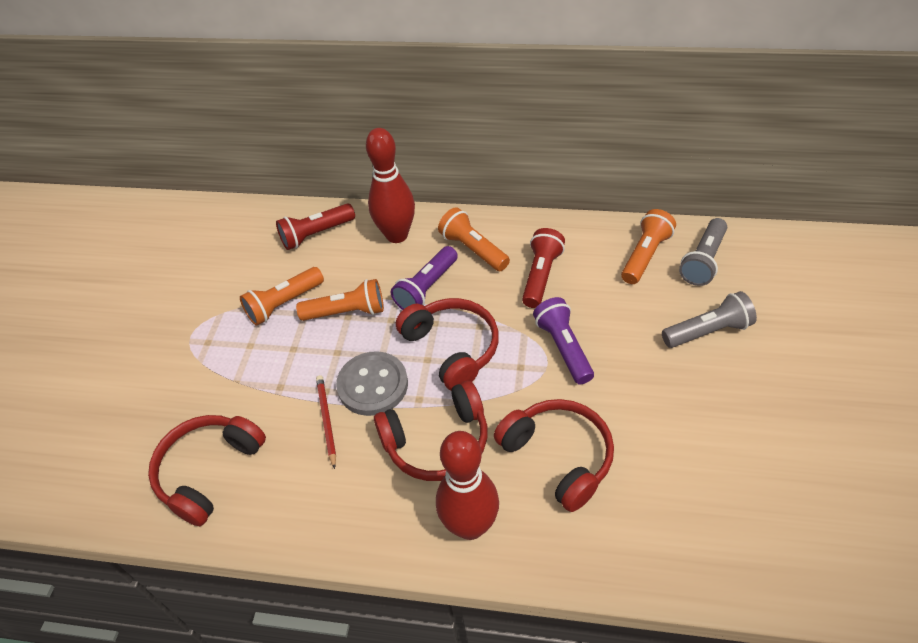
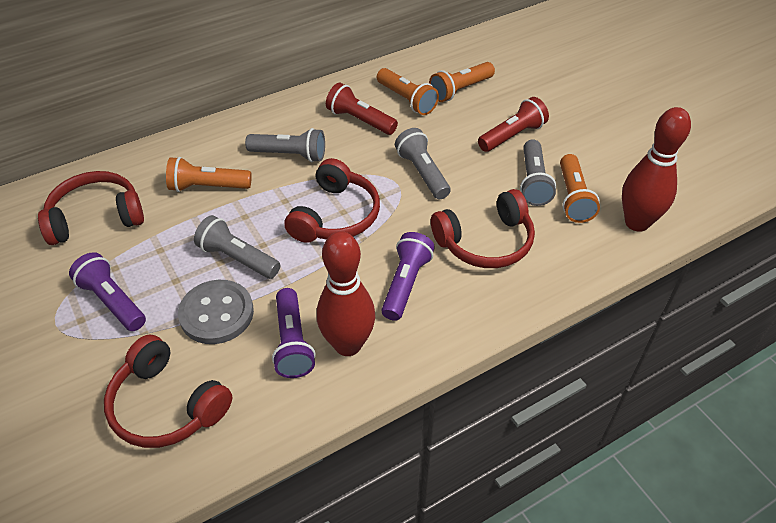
grey flashlight: 2 -> 4
purple flashlight: 2 -> 3
red pencil: 1 -> 0

